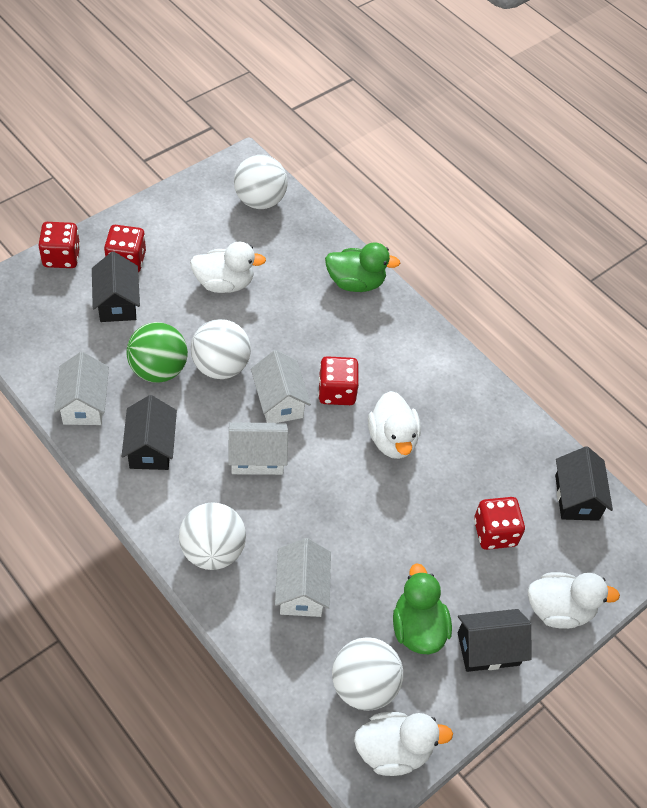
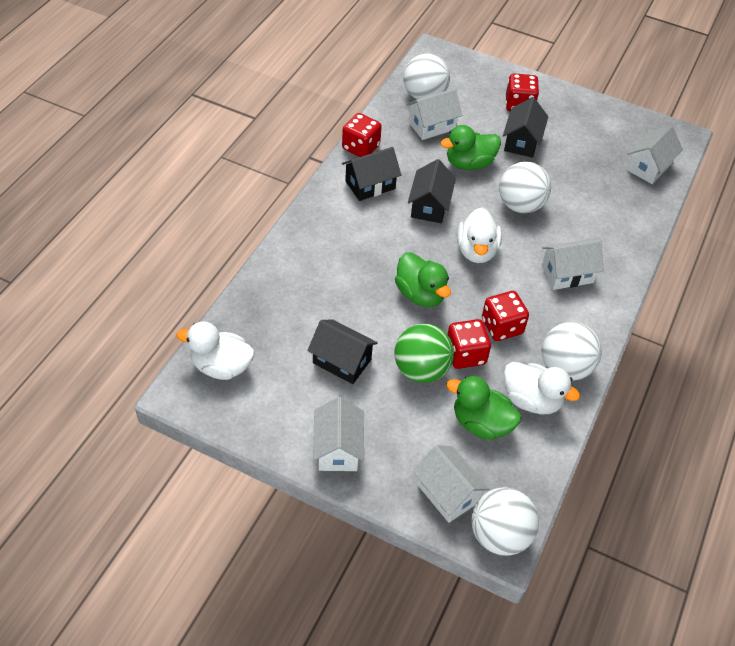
green duck: 2 -> 3
white duck: 4 -> 3
white house: 4 -> 5

